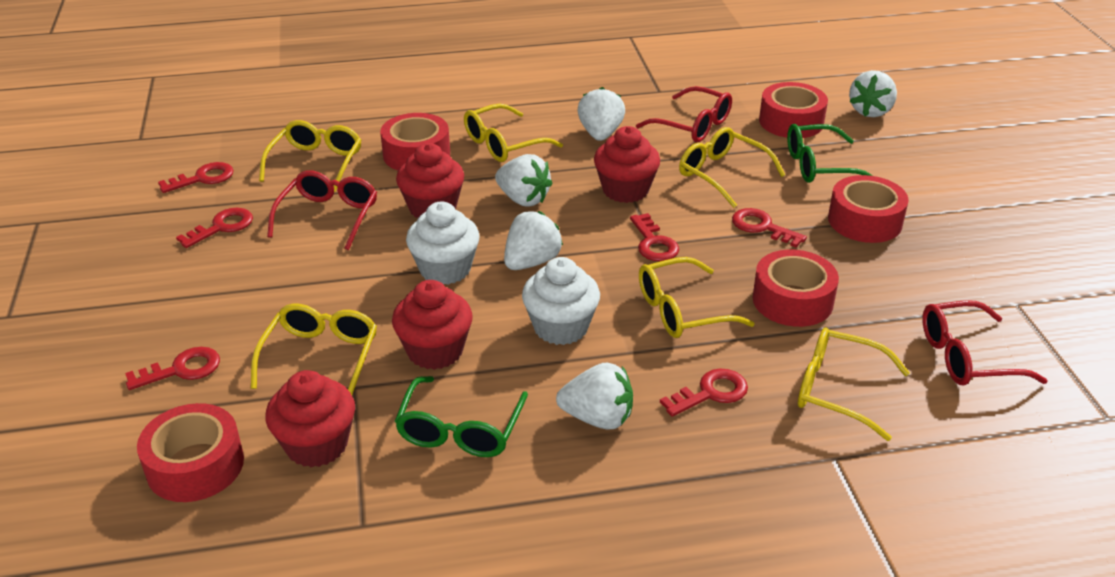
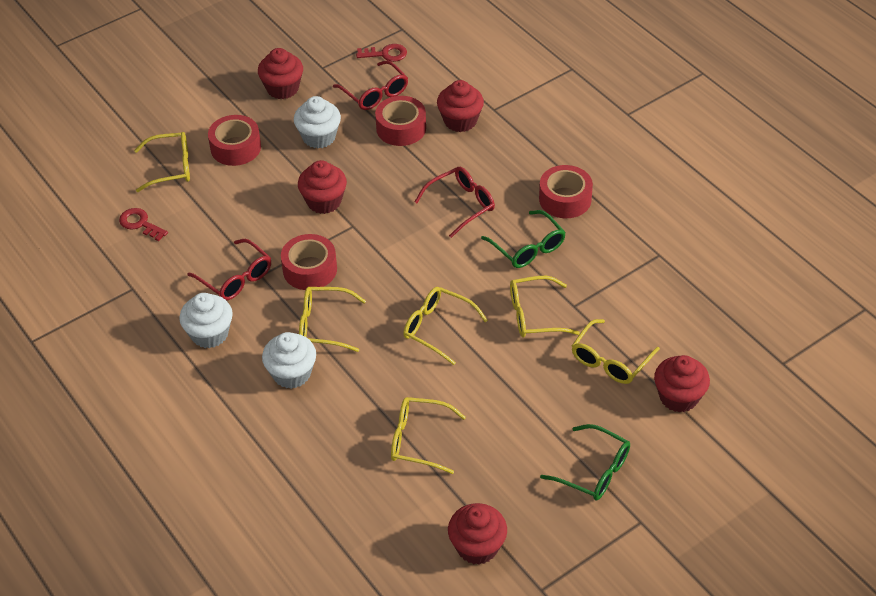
red cupcake: 4 -> 5
red key: 6 -> 2
red tape: 5 -> 4
white cupcake: 2 -> 3
white strawberry: 5 -> 0

